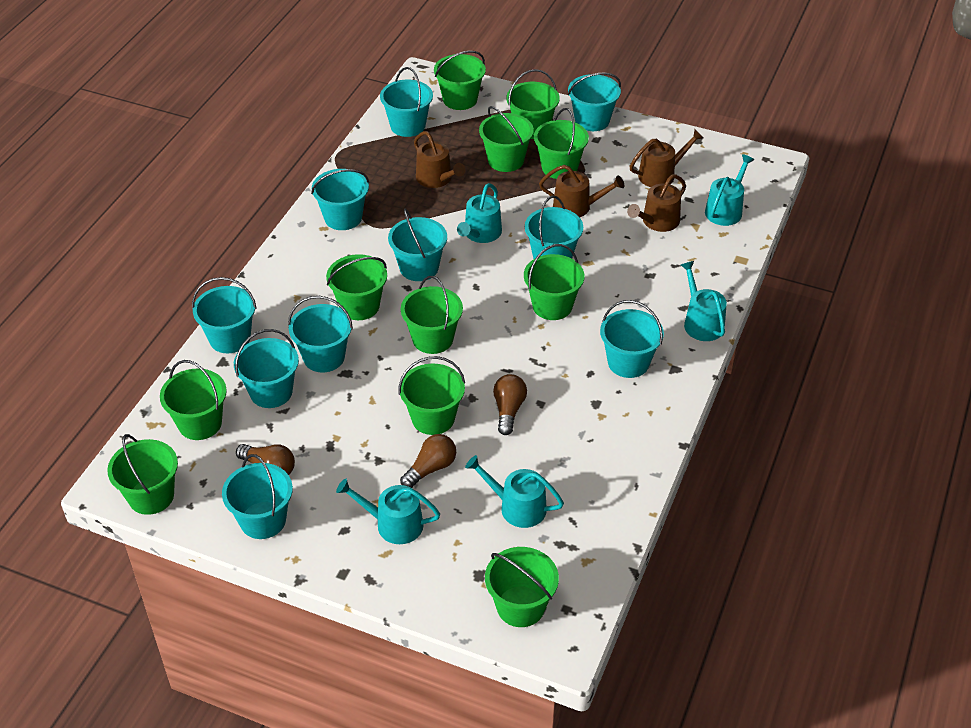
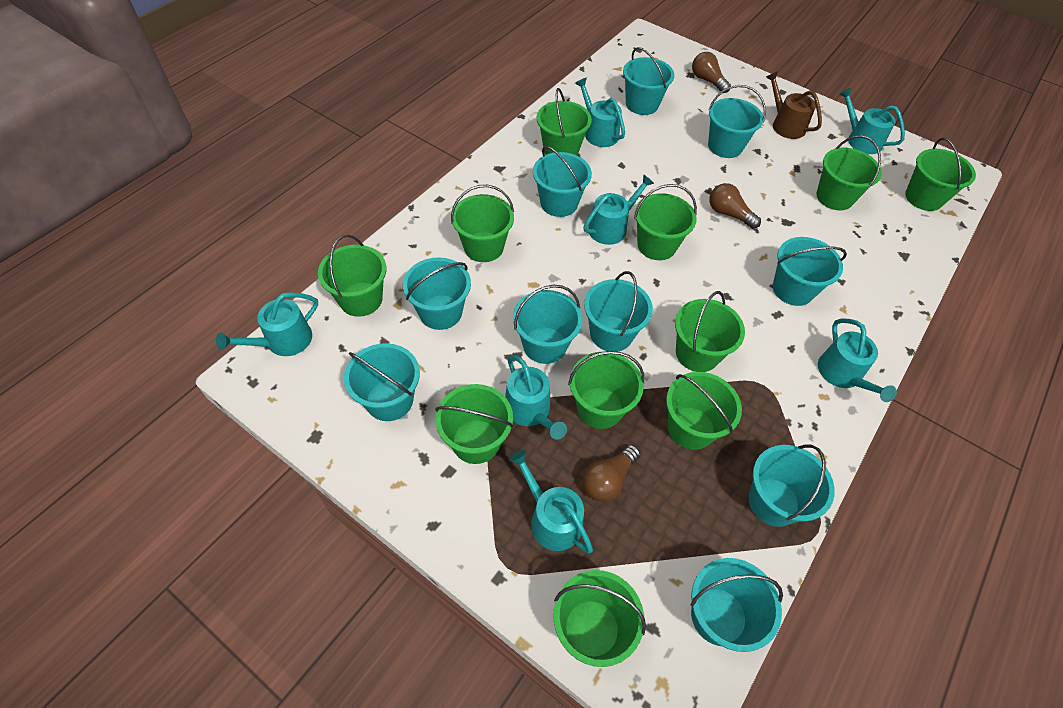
brown watering can: 4 -> 1
turquoise watering can: 5 -> 7

